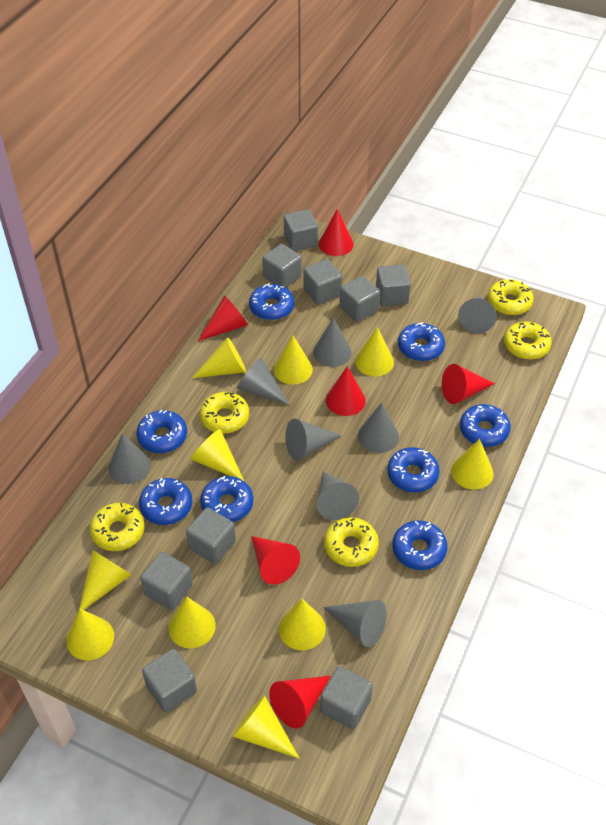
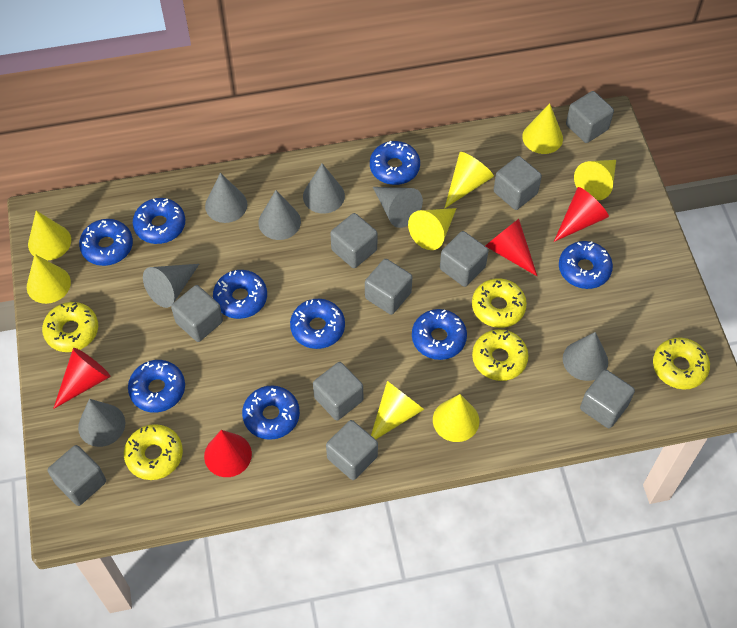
blue donut: 8 -> 9
grey cone: 8 -> 7
grey cube: 9 -> 10
red cone: 6 -> 4
yellow cone: 10 -> 8

